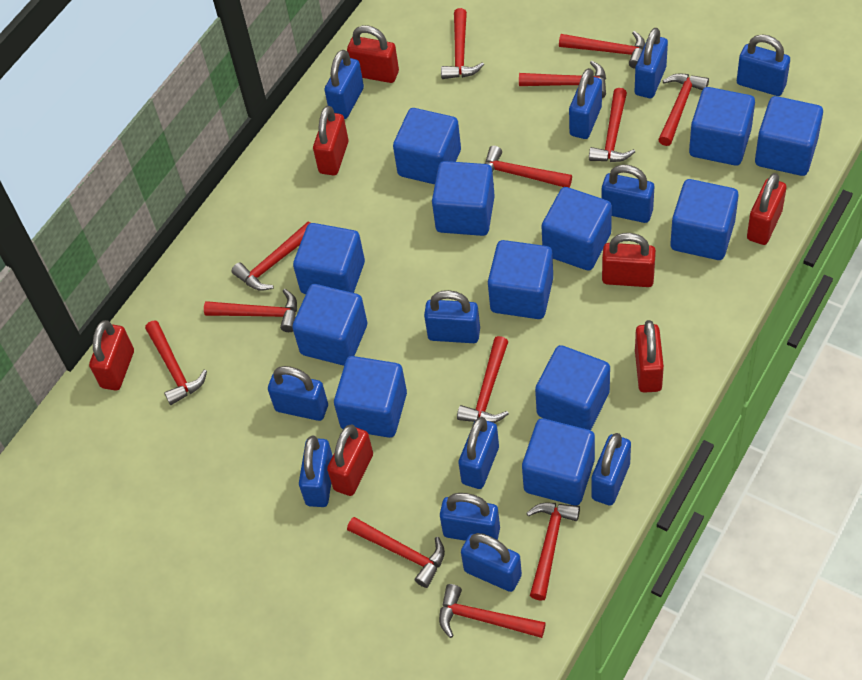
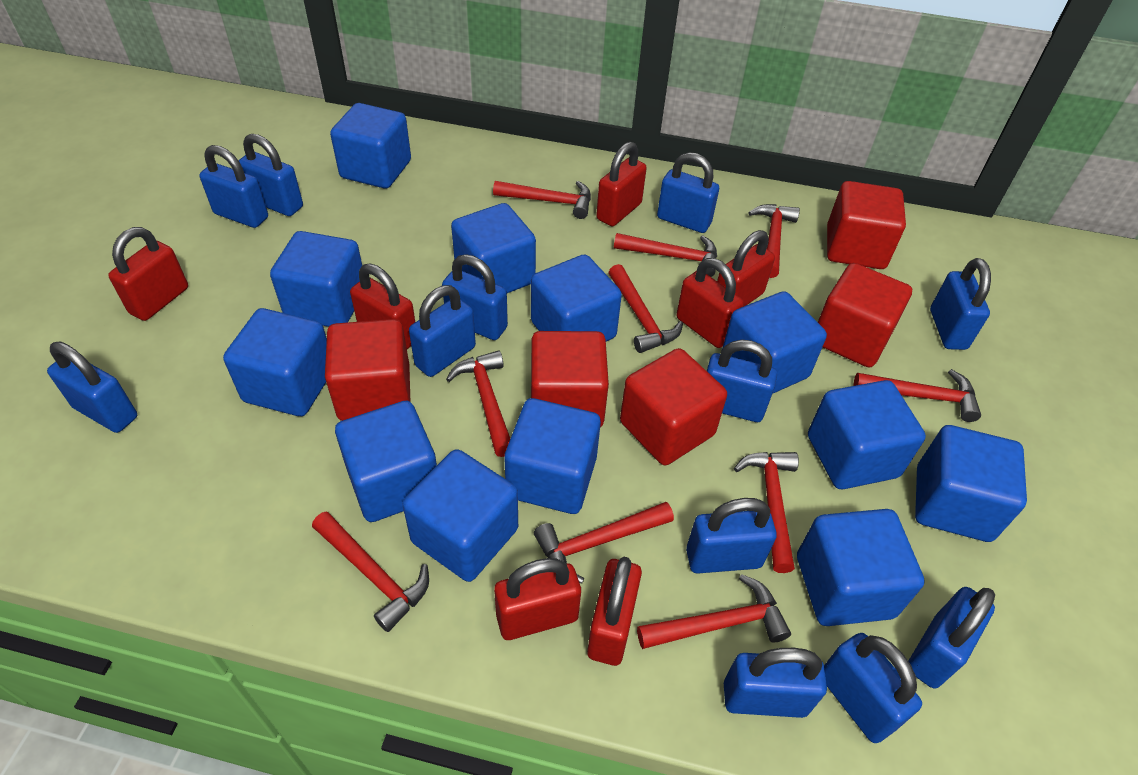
red cube: 0 -> 5
red hammer: 13 -> 10

